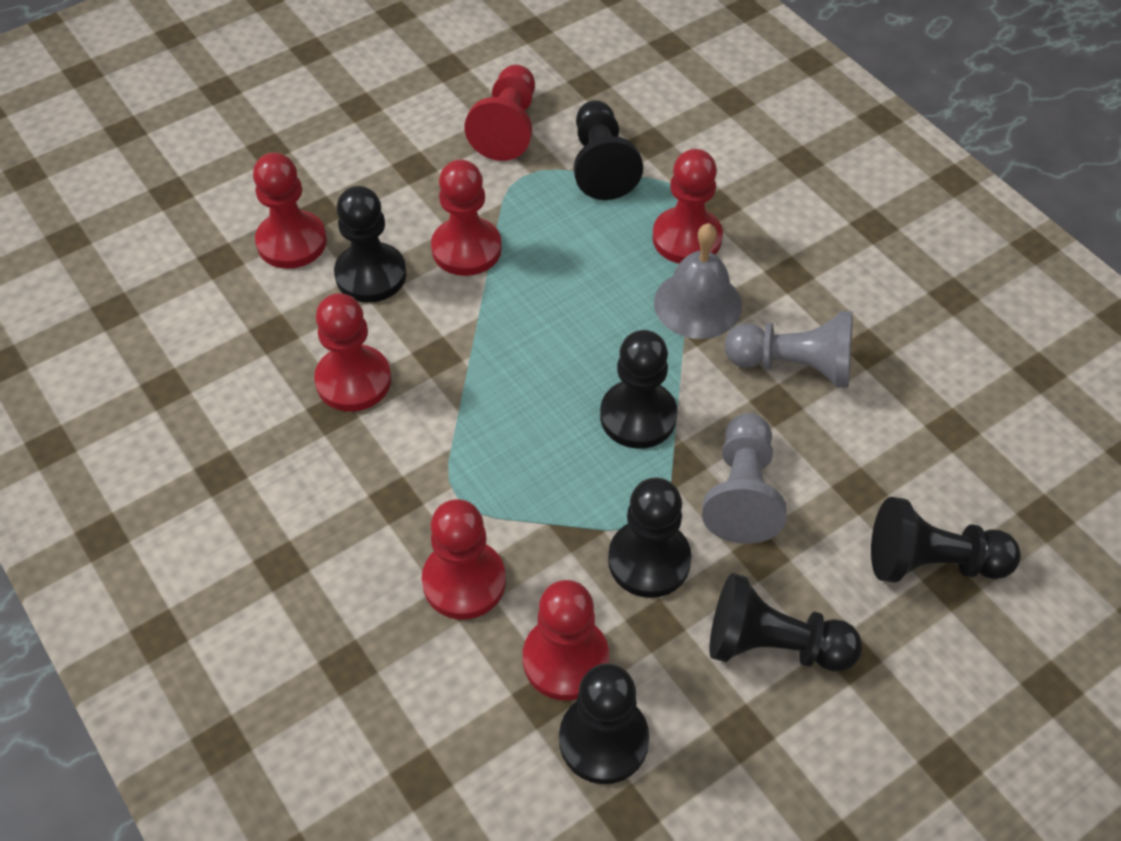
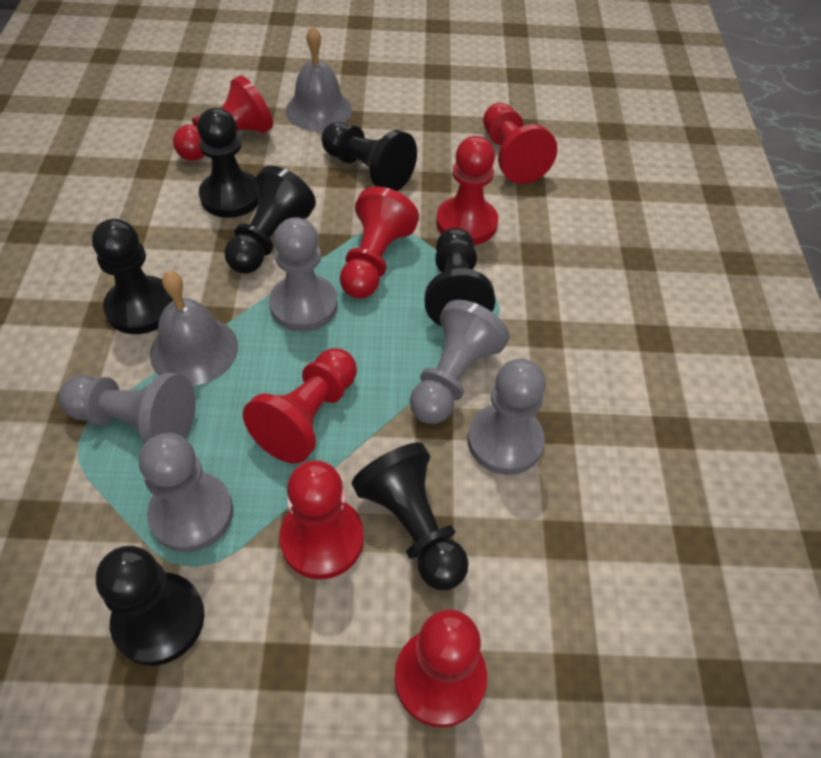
grey bell: 1 -> 2
grey pawn: 2 -> 5

